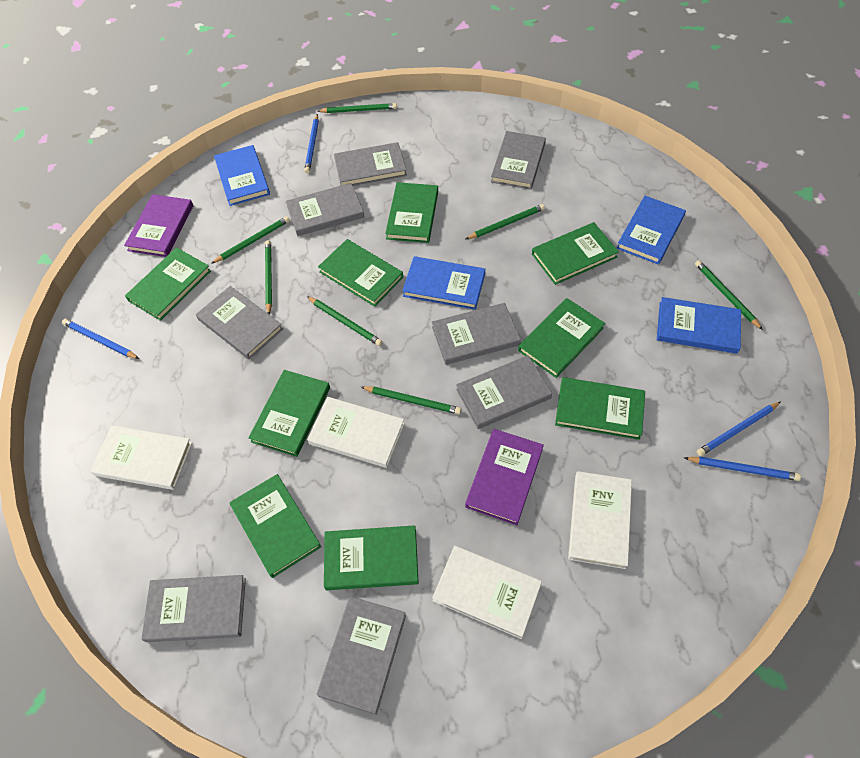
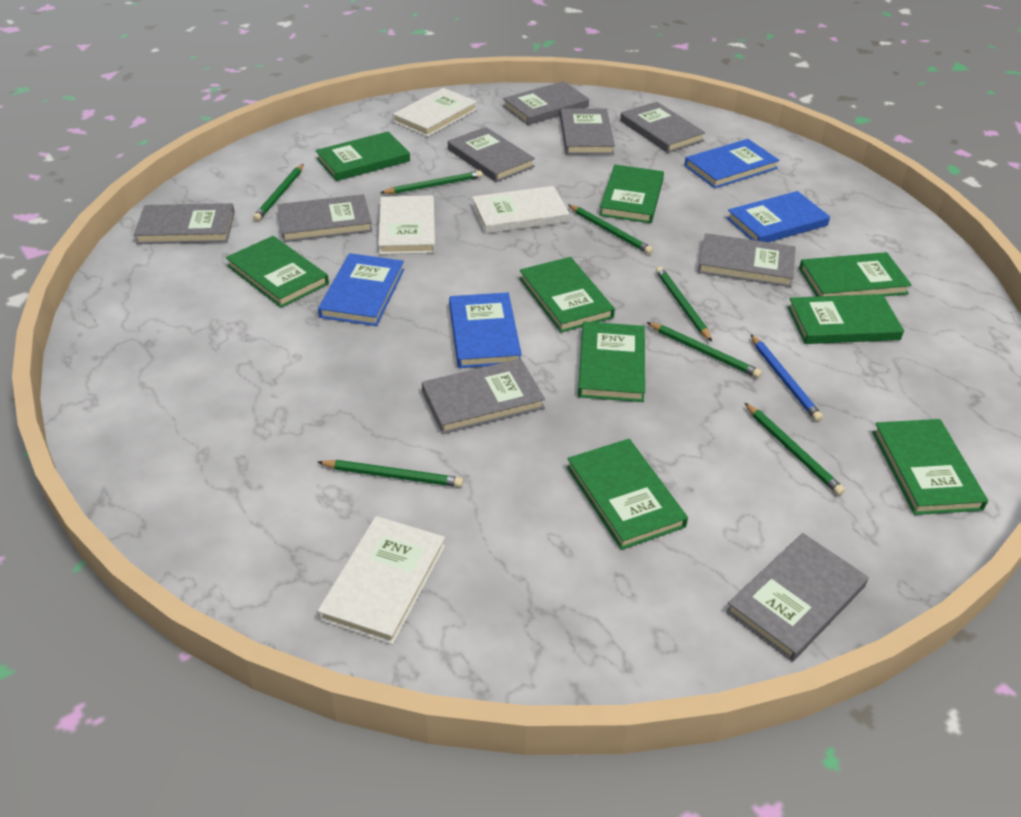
blue pencil: 4 -> 1
grey book: 8 -> 9
purple book: 2 -> 0

